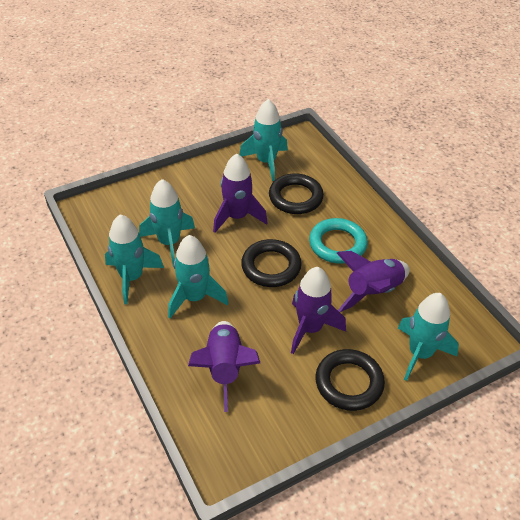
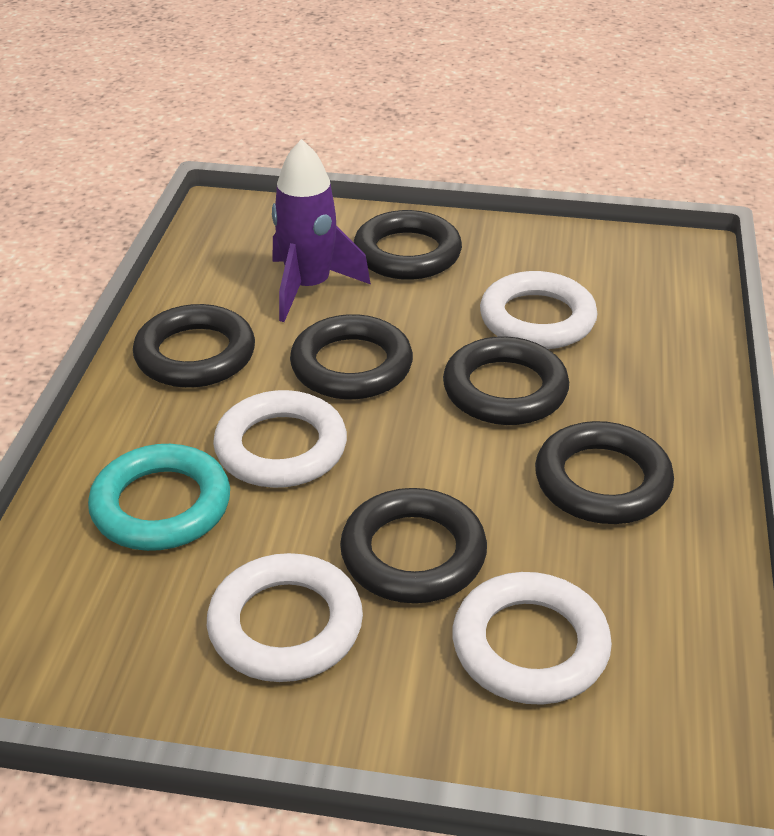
black ring: 3 -> 6
purple rocket: 4 -> 1
turquoise rocket: 5 -> 0
white ring: 0 -> 4

